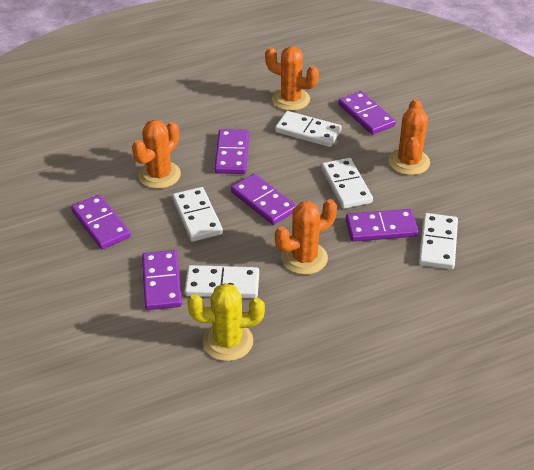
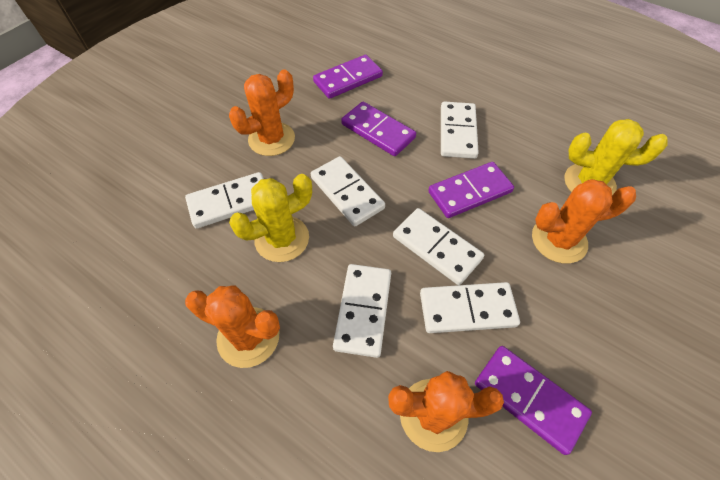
purple domino: 6 -> 4
white domino: 5 -> 6
yellow cactus: 1 -> 2

